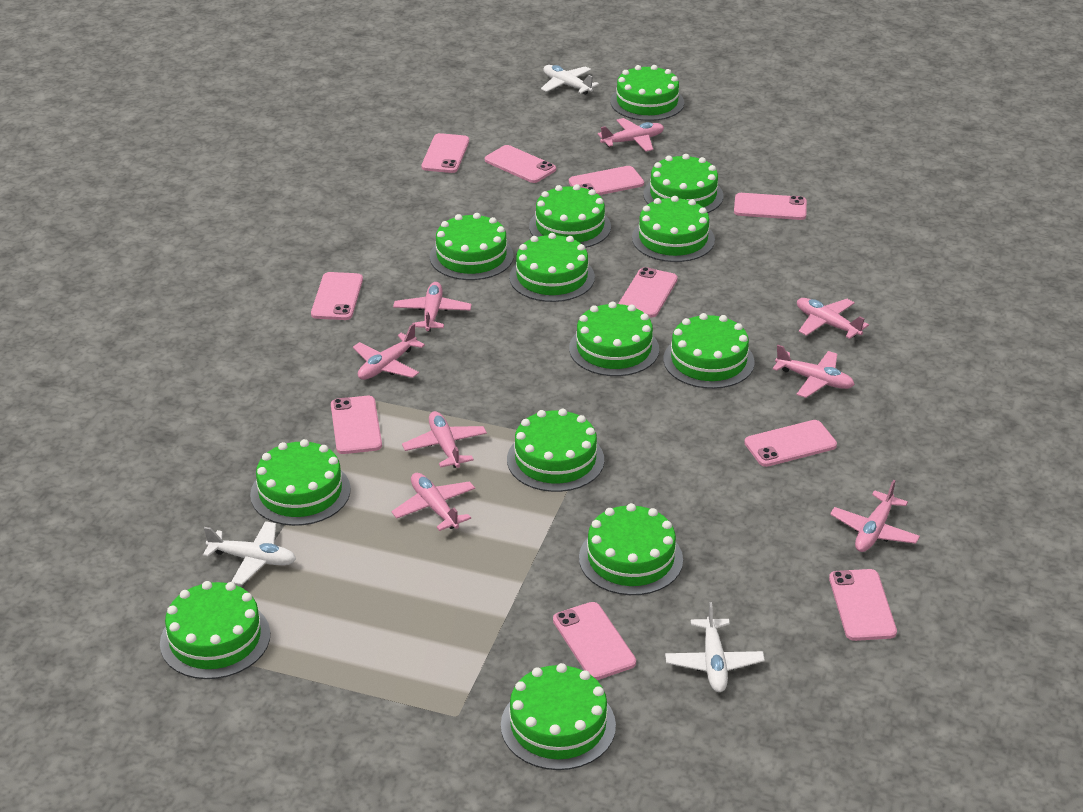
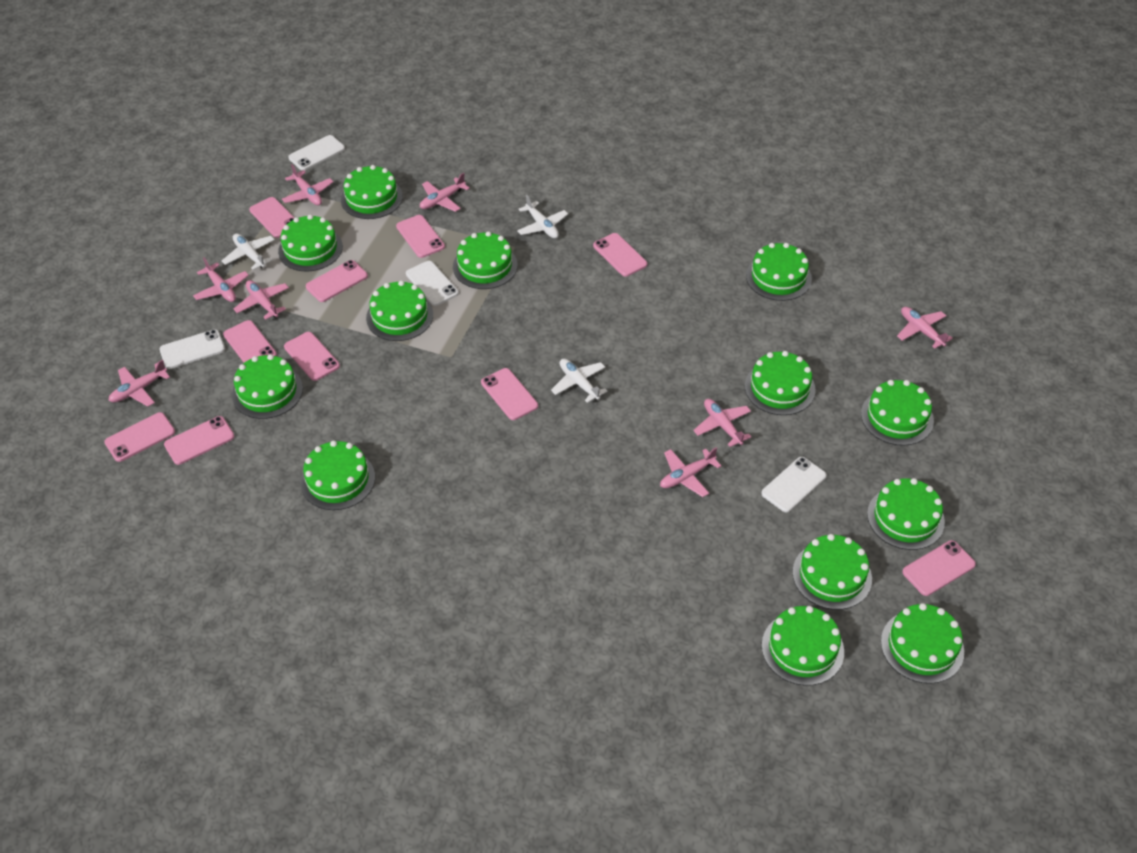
white phone: 0 -> 4

